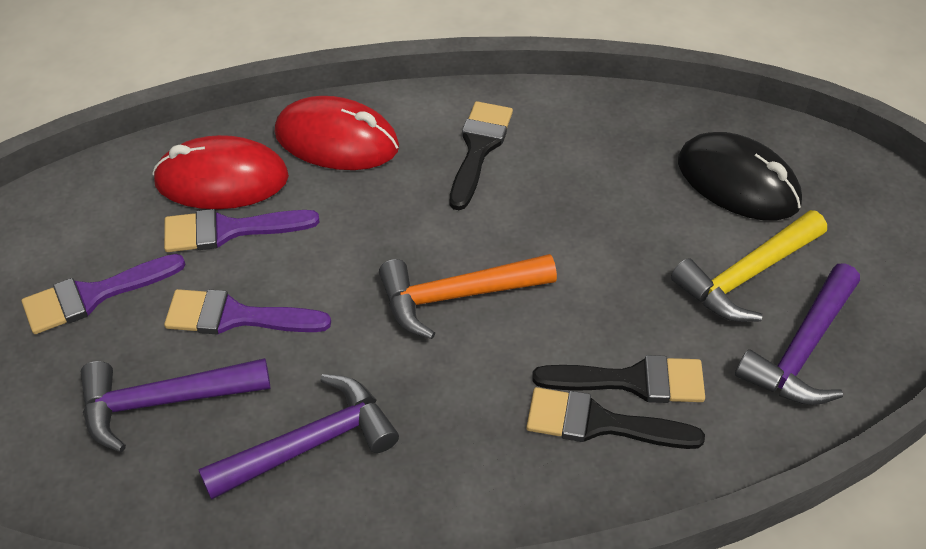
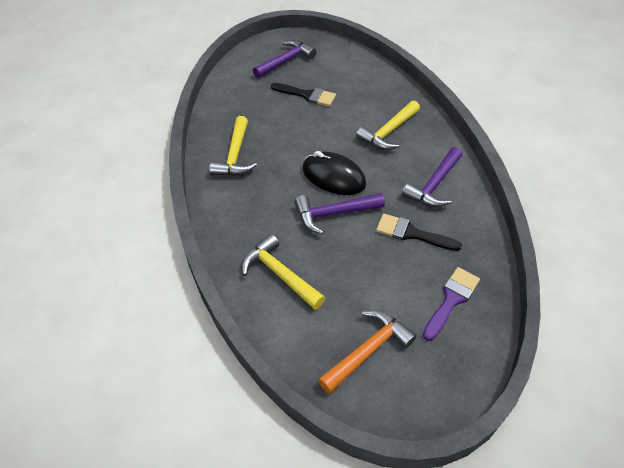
black brush: 3 -> 2
purple brush: 3 -> 1
red mouse: 2 -> 0
yellow hammer: 1 -> 3

